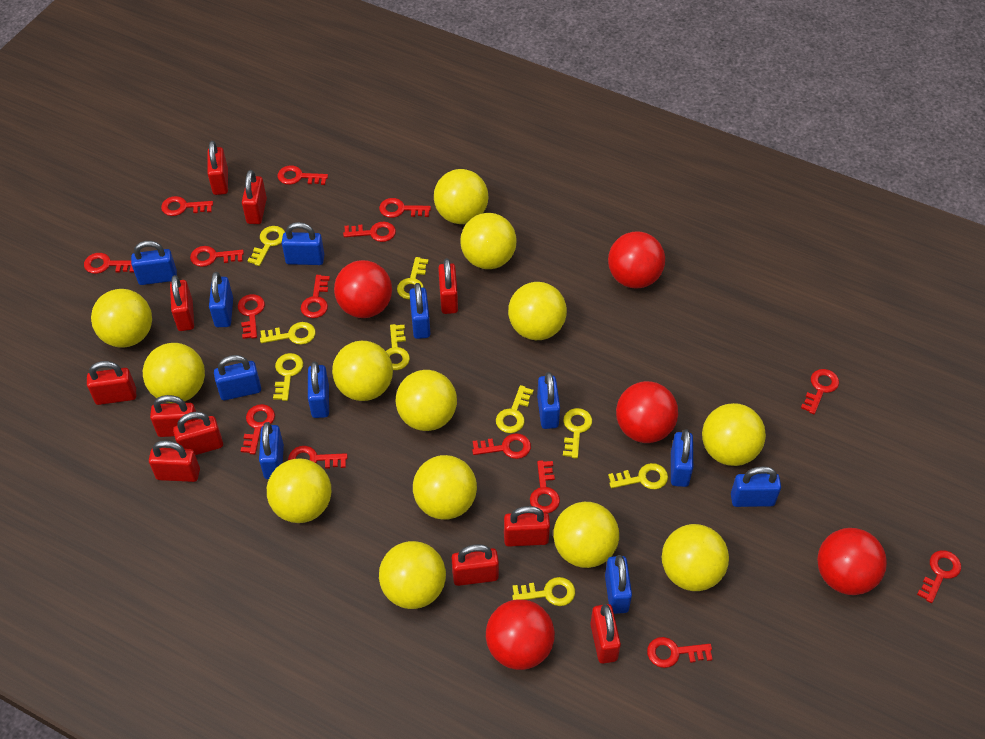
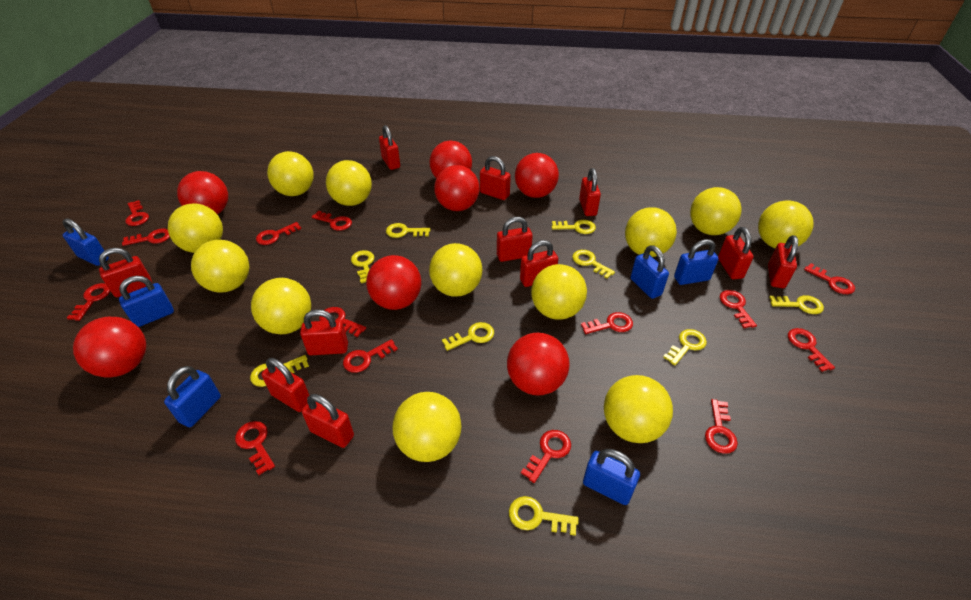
blue padlock: 11 -> 6
red ball: 5 -> 7
red key: 15 -> 14
yellow ball: 13 -> 12

